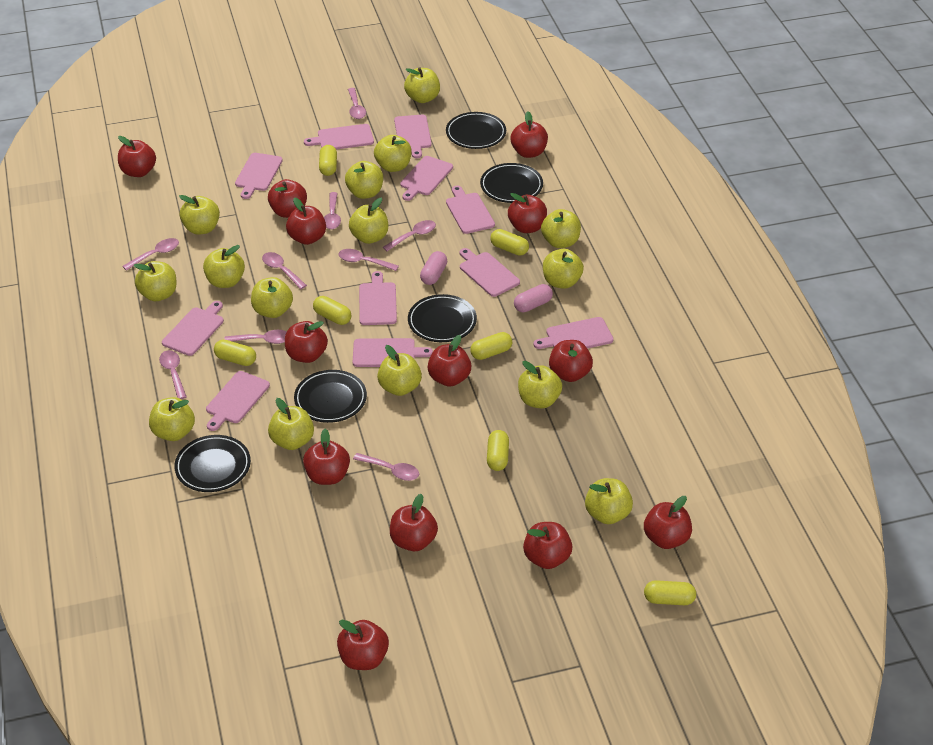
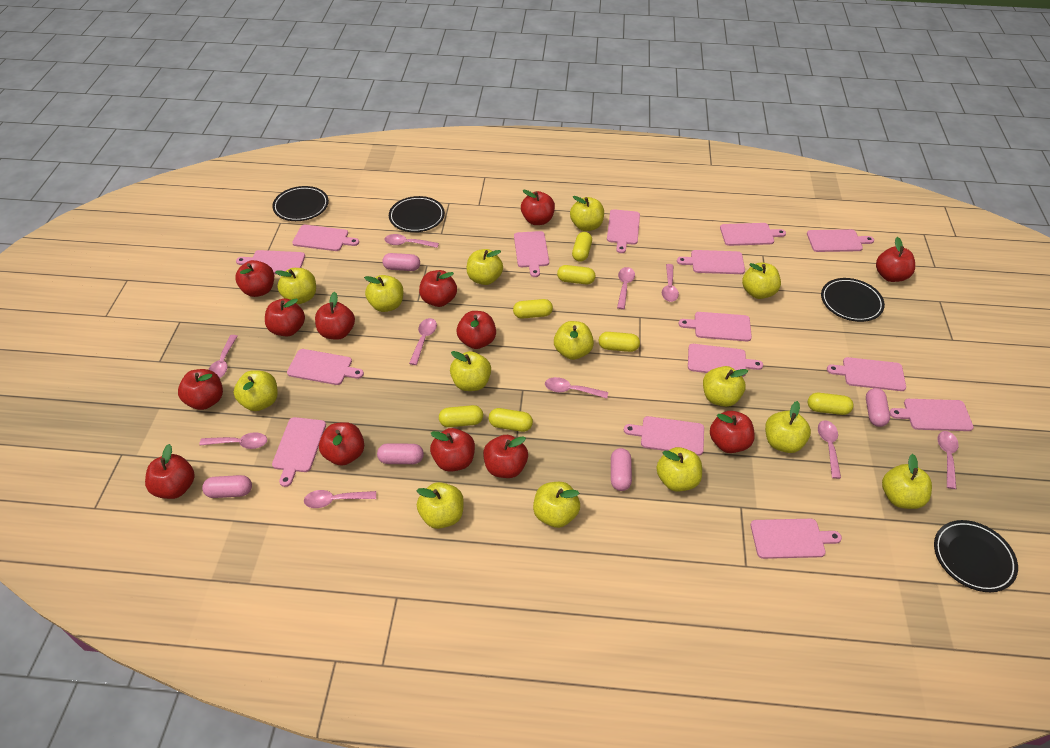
black plate: 5 -> 4
pink capsule: 2 -> 5
pink cutting board: 11 -> 15
pink spoon: 9 -> 10
yellow apple: 15 -> 14

